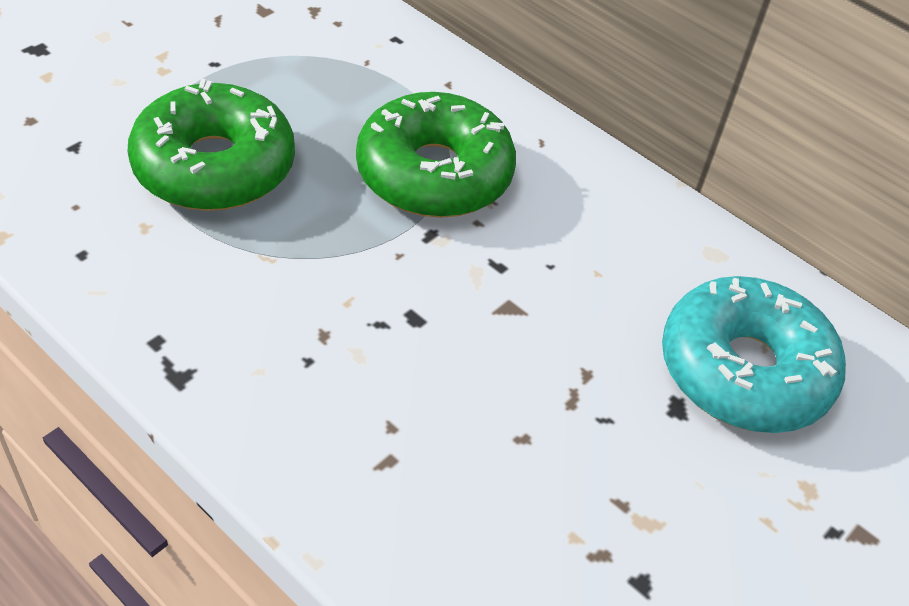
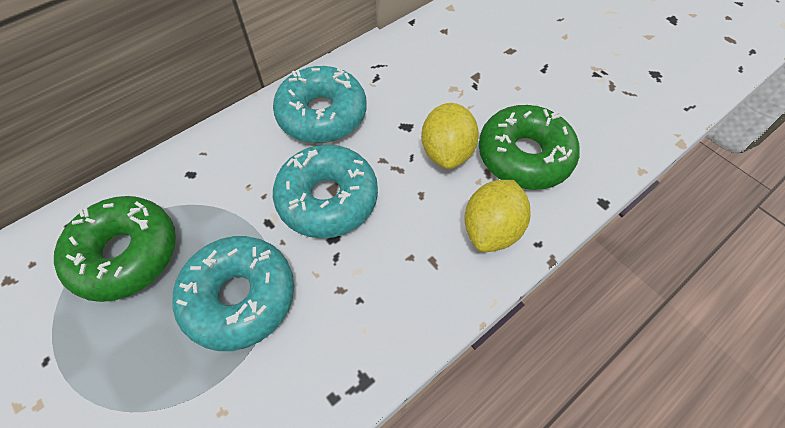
turquoise donut: 1 -> 3
yellow lemon: 0 -> 2

